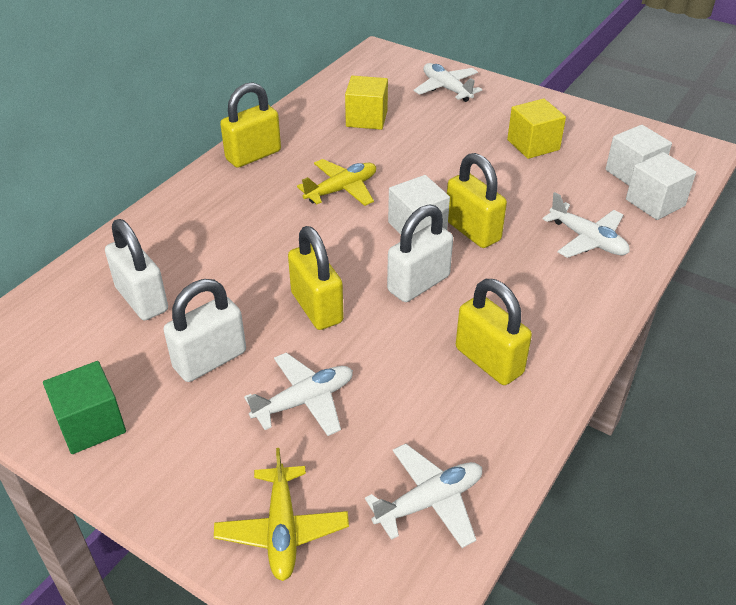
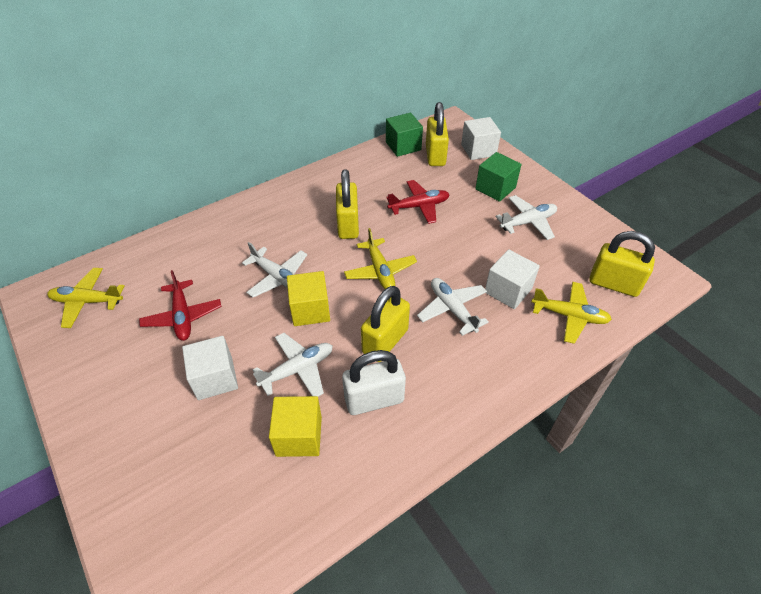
green cube: 1 -> 2
red plane: 0 -> 2
white padlock: 3 -> 1
yellow plane: 2 -> 3

